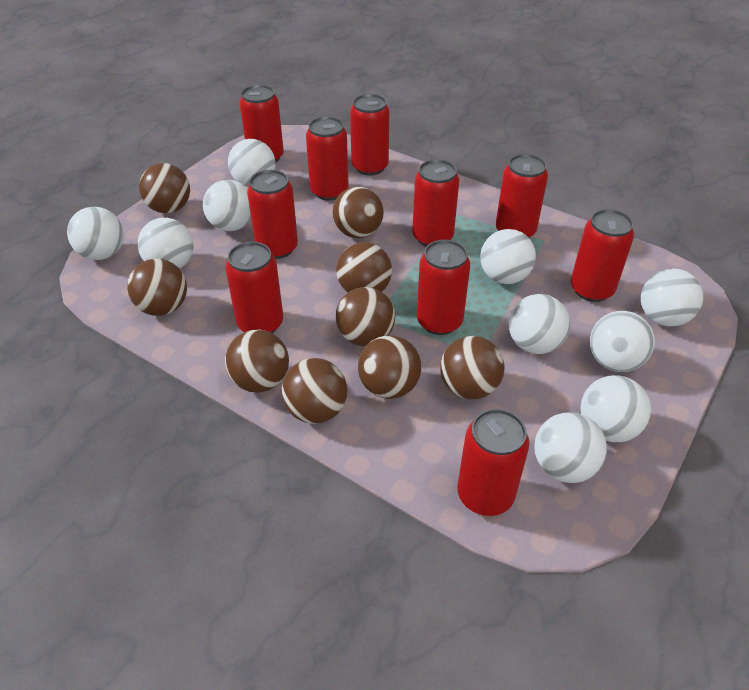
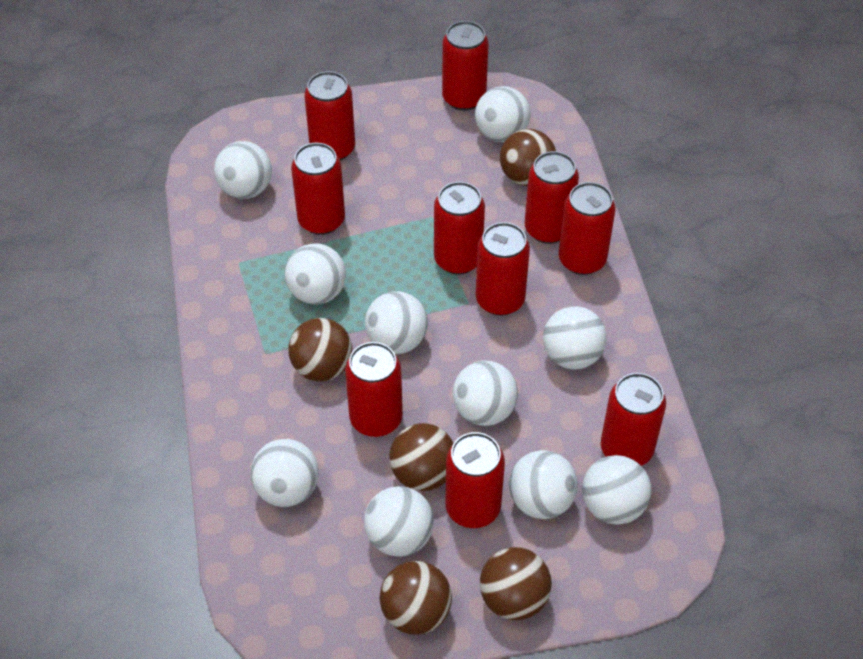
brown ball: 9 -> 5

